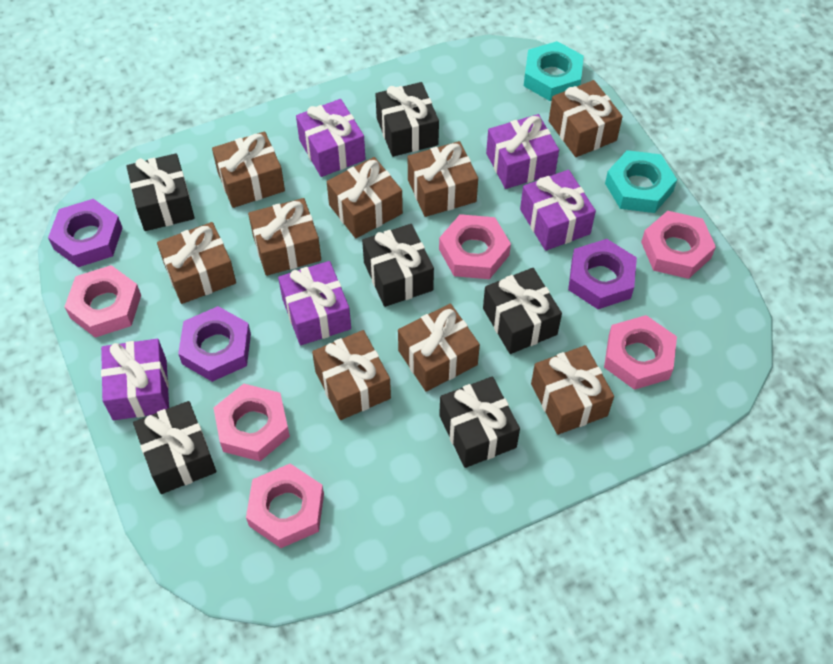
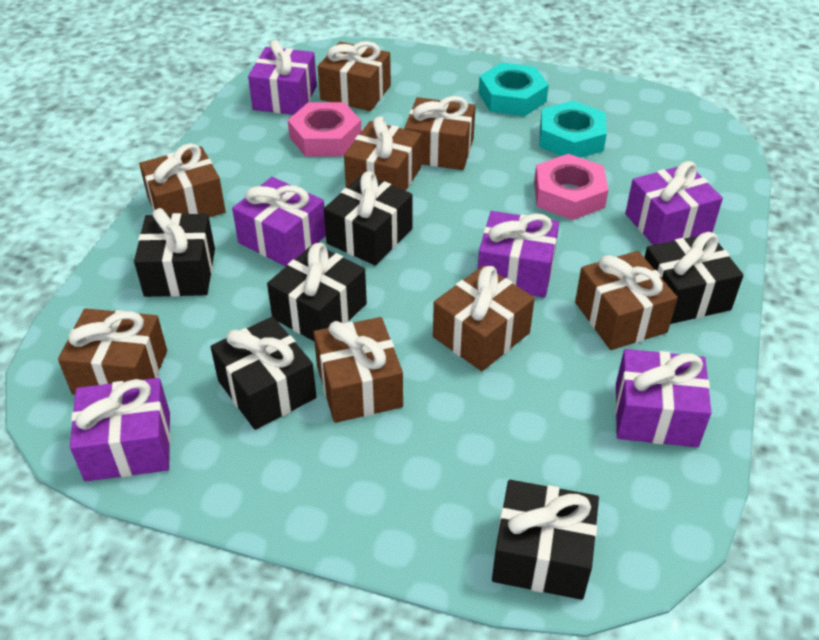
brown gift: 9 -> 8
pink nut: 6 -> 2
purple gift: 5 -> 6
purple nut: 3 -> 0

